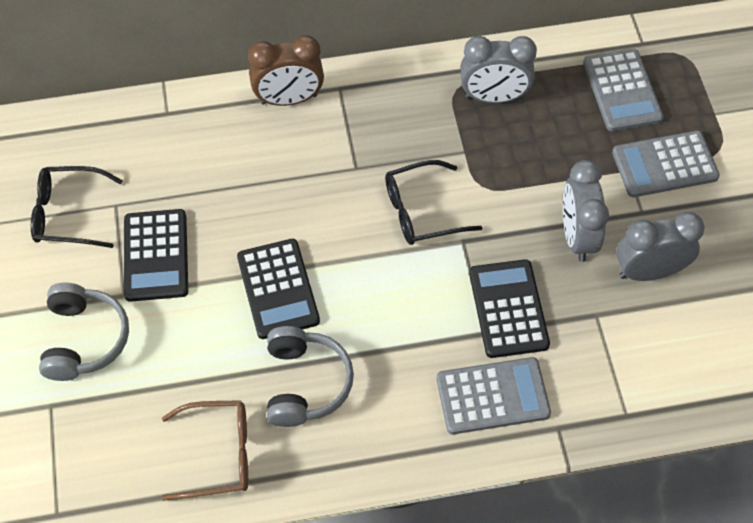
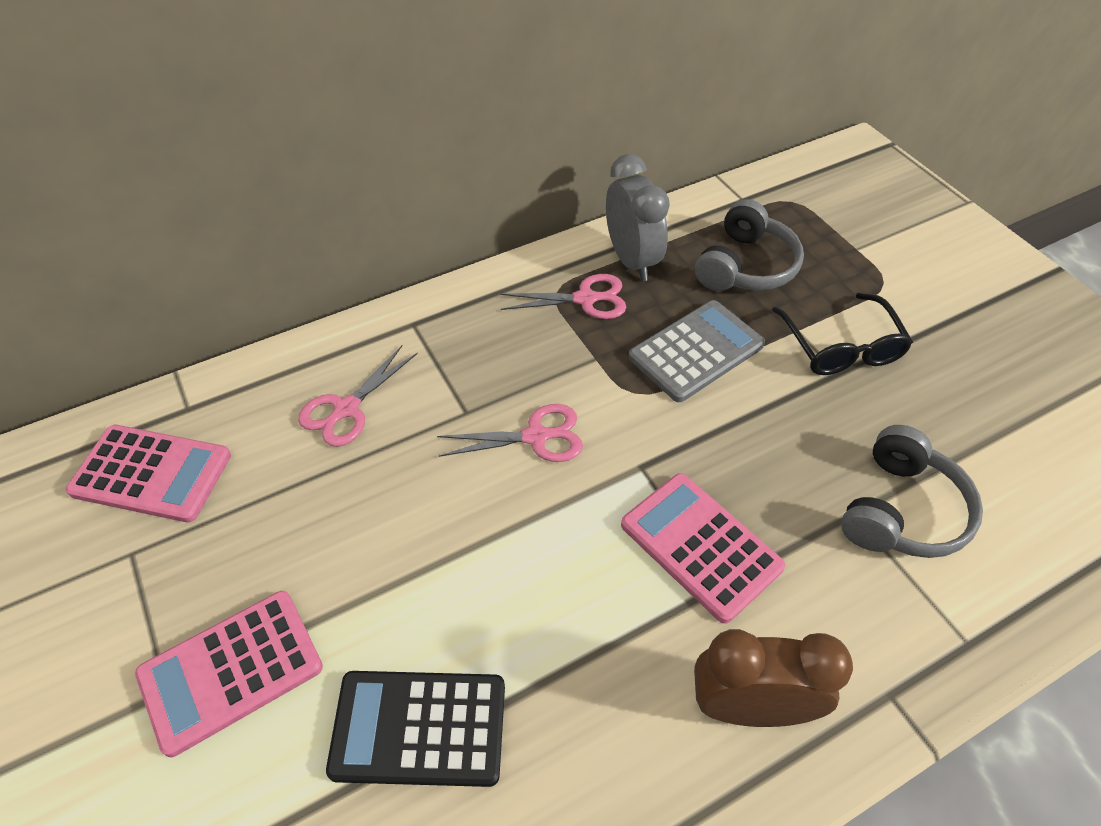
black calculator: 3 -> 1
black glasses: 2 -> 1
brown glasses: 1 -> 0
grey calculator: 3 -> 1
grey clock: 3 -> 1
pink calculator: 0 -> 3
pink scissors: 0 -> 3

